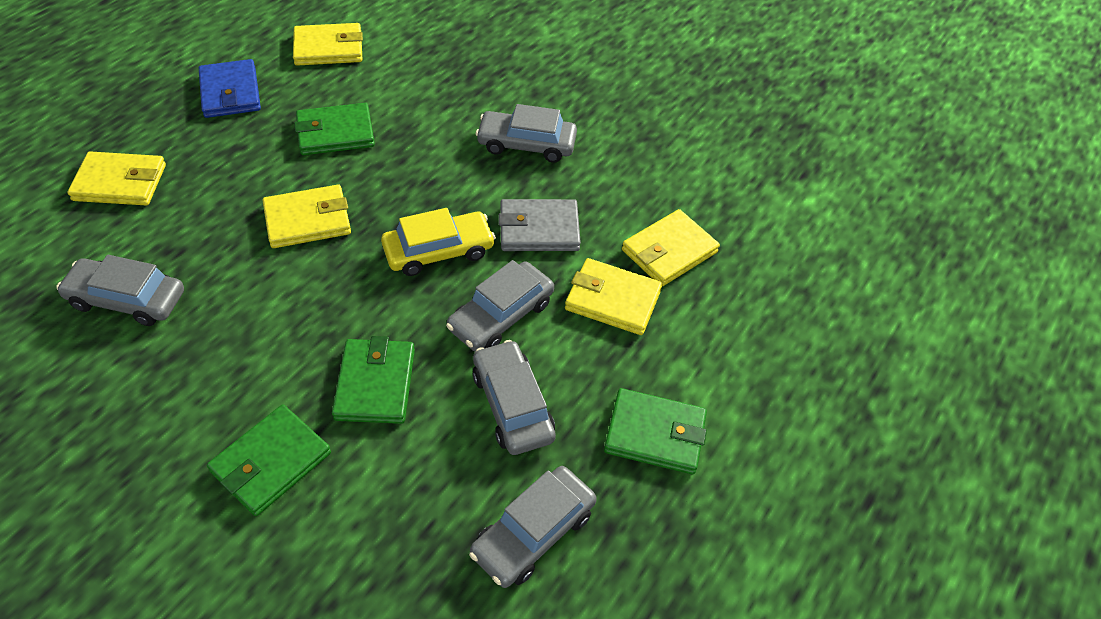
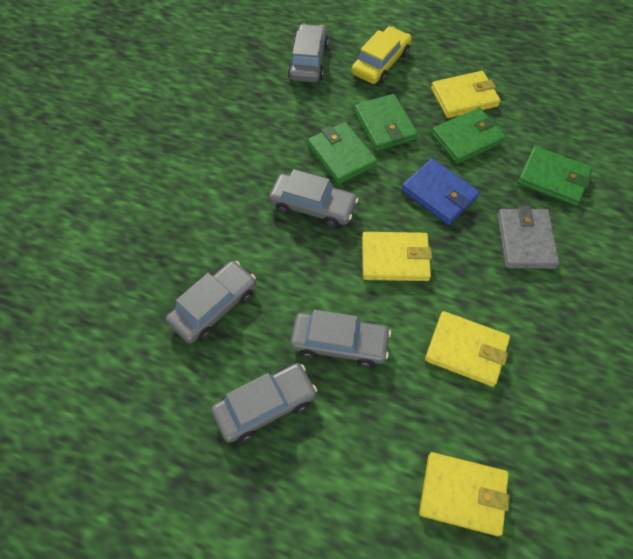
yellow wallet: 5 -> 4

